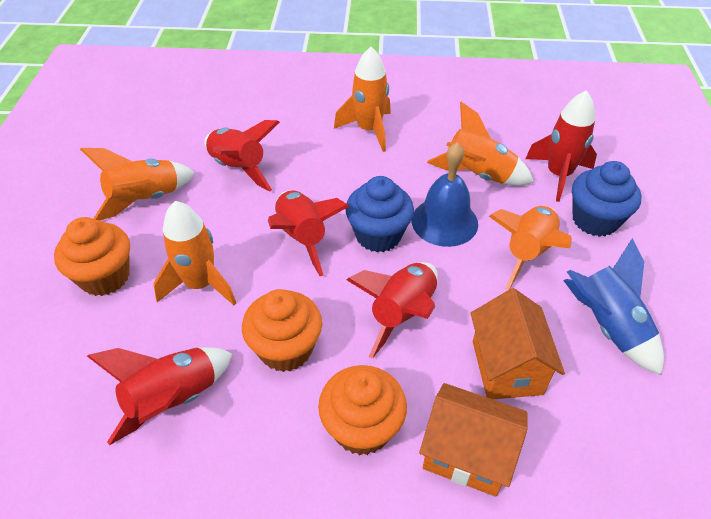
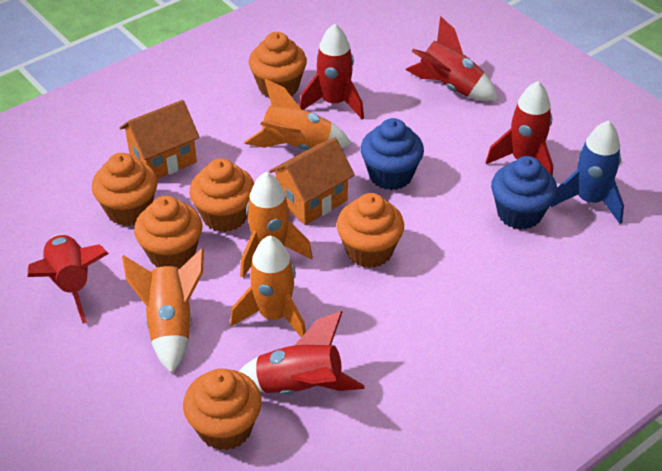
blue bell: 1 -> 0
orange cupcake: 3 -> 6
orange rocket: 5 -> 4

